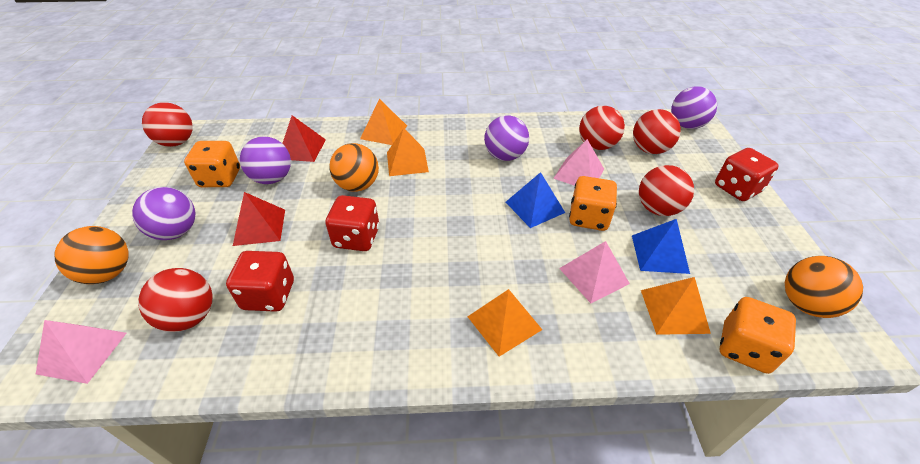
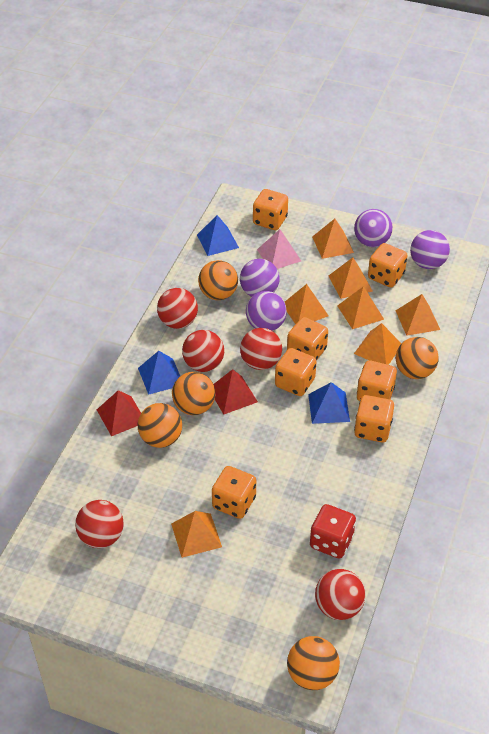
blue pyramid: 2 -> 3
orange ball: 3 -> 5
orange dice: 3 -> 7
orange pyramid: 4 -> 7
pink pyramid: 3 -> 1
red dice: 3 -> 1

